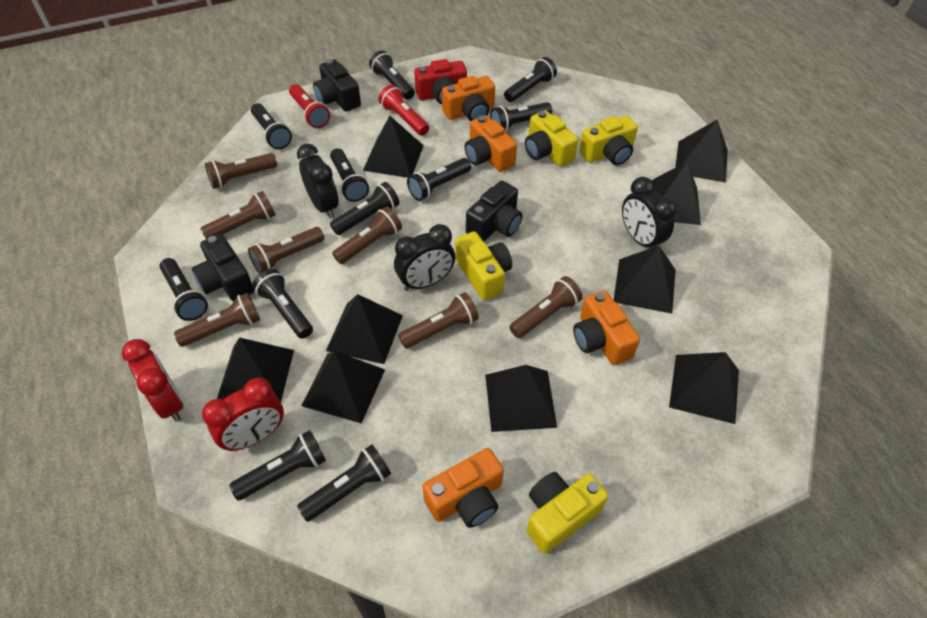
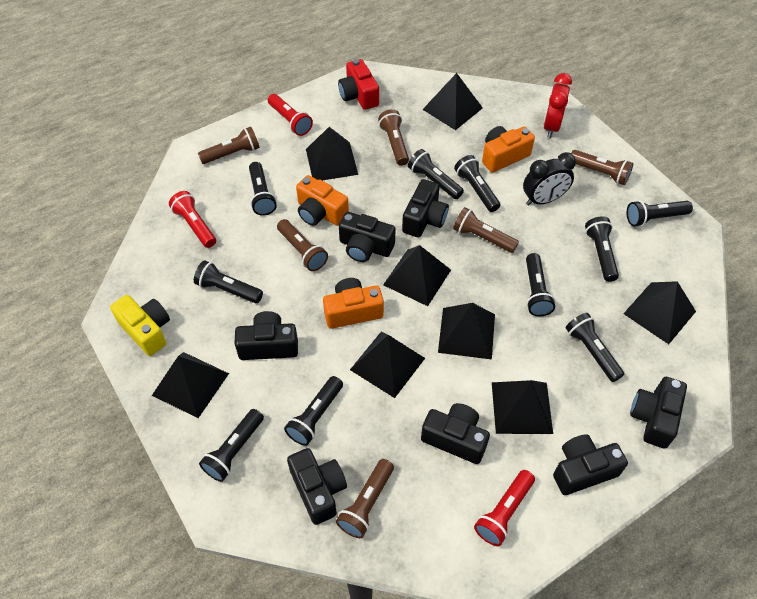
black camera: 3 -> 7
black clock: 3 -> 1
black flashlight: 11 -> 10
black pyramid: 9 -> 8
brown flashlight: 7 -> 6
orange camera: 4 -> 3
red clock: 2 -> 1
red flashlight: 2 -> 3
yellow camera: 4 -> 1

